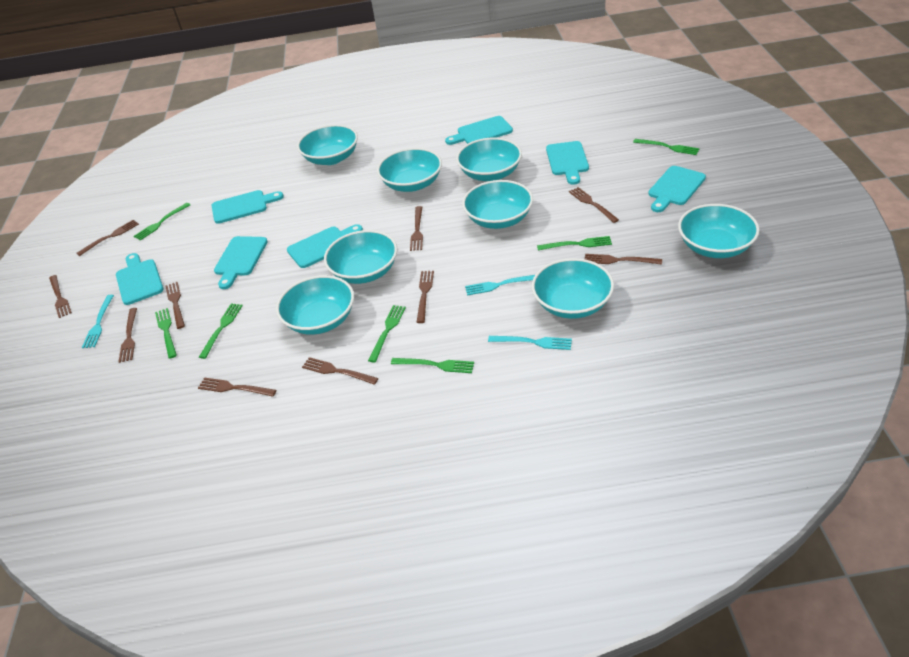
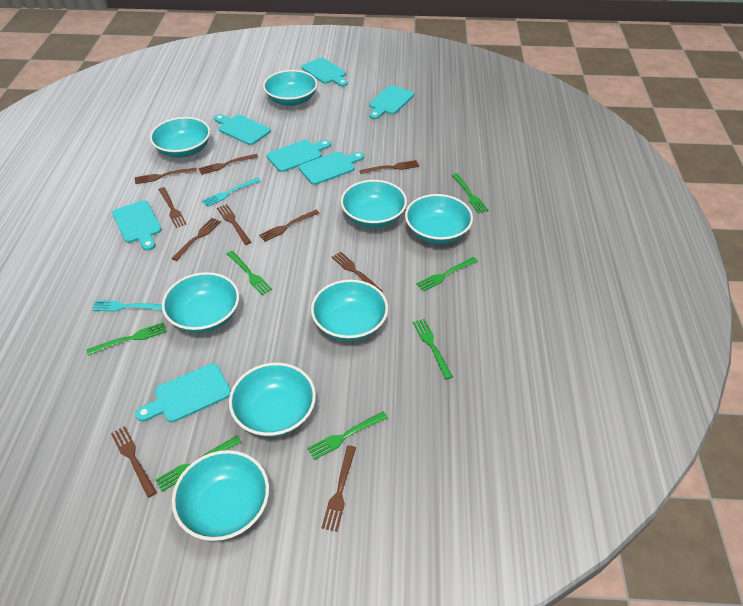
turquoise fork: 3 -> 2

